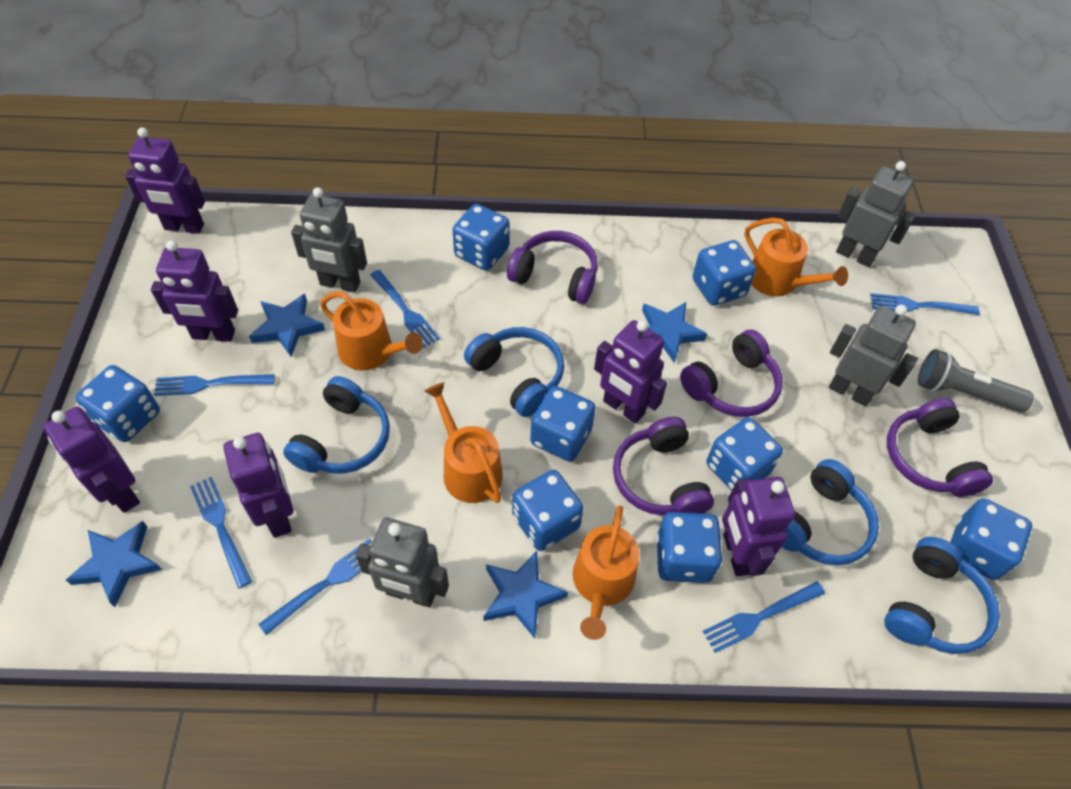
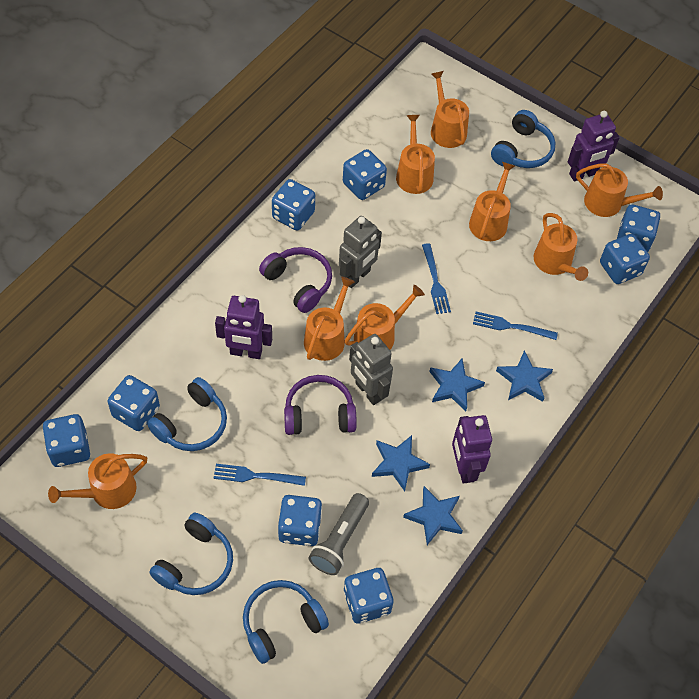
blue fork: 6 -> 3
grey robot: 4 -> 2
orange watering can: 4 -> 8
purple headphones: 4 -> 2
purple robot: 6 -> 3

